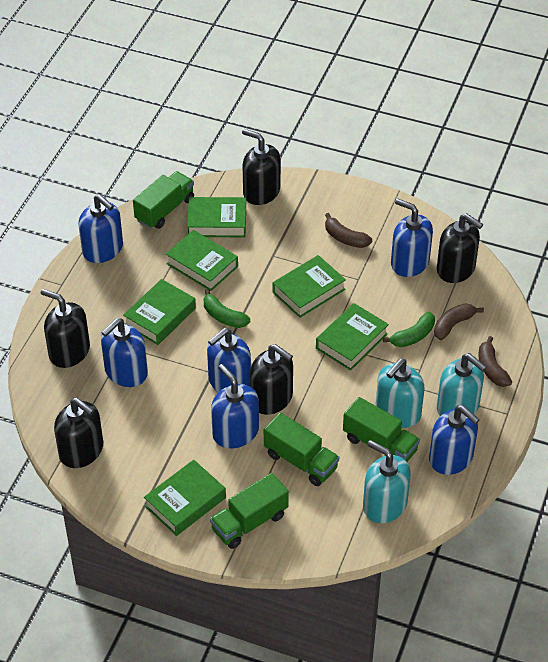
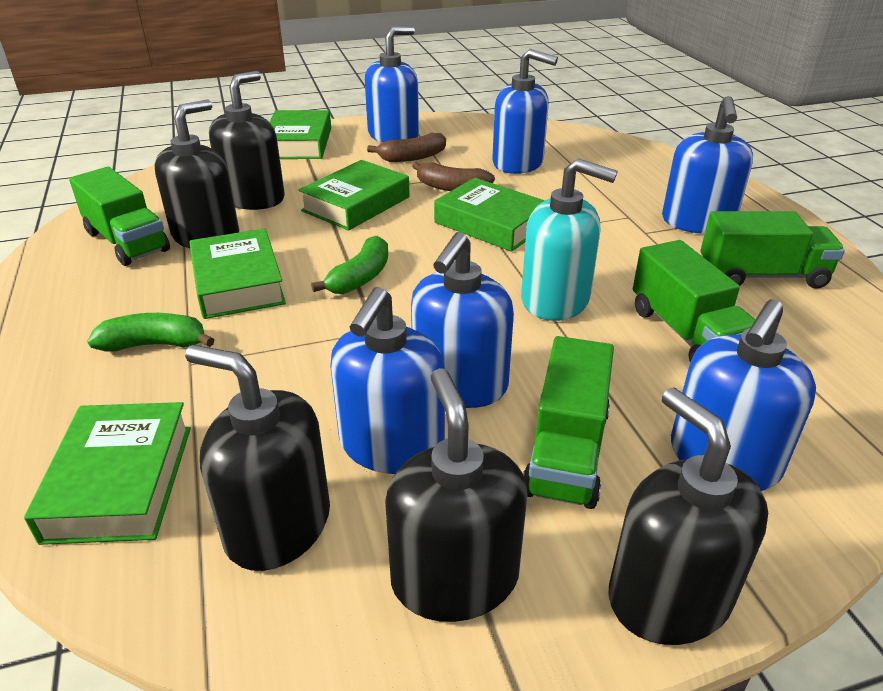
brown banana: 3 -> 2
green book: 6 -> 5
turquoise soap dispenser: 3 -> 1

